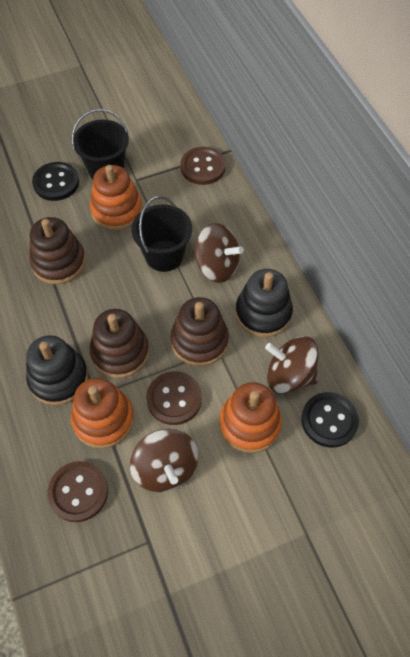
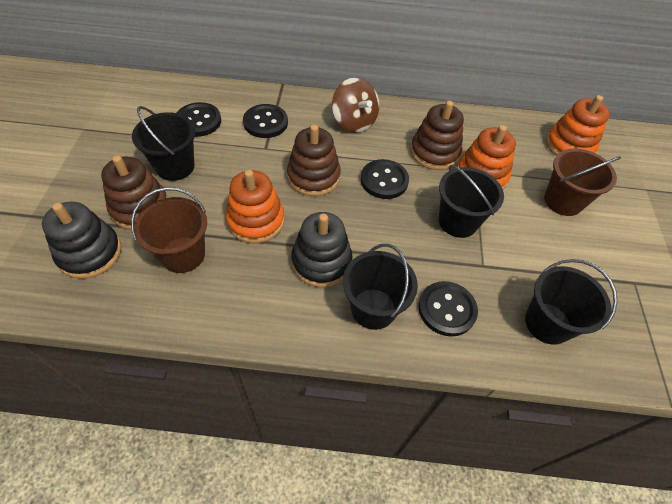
black bucket: 2 -> 4
black button: 2 -> 4
brown bucket: 0 -> 2
brown button: 3 -> 0
brown spinning top: 3 -> 1

